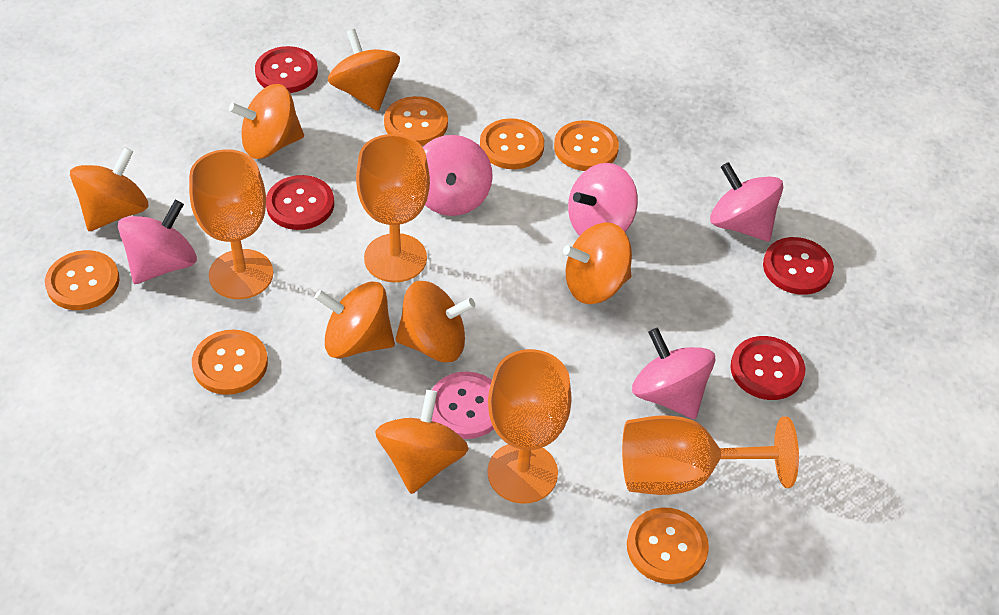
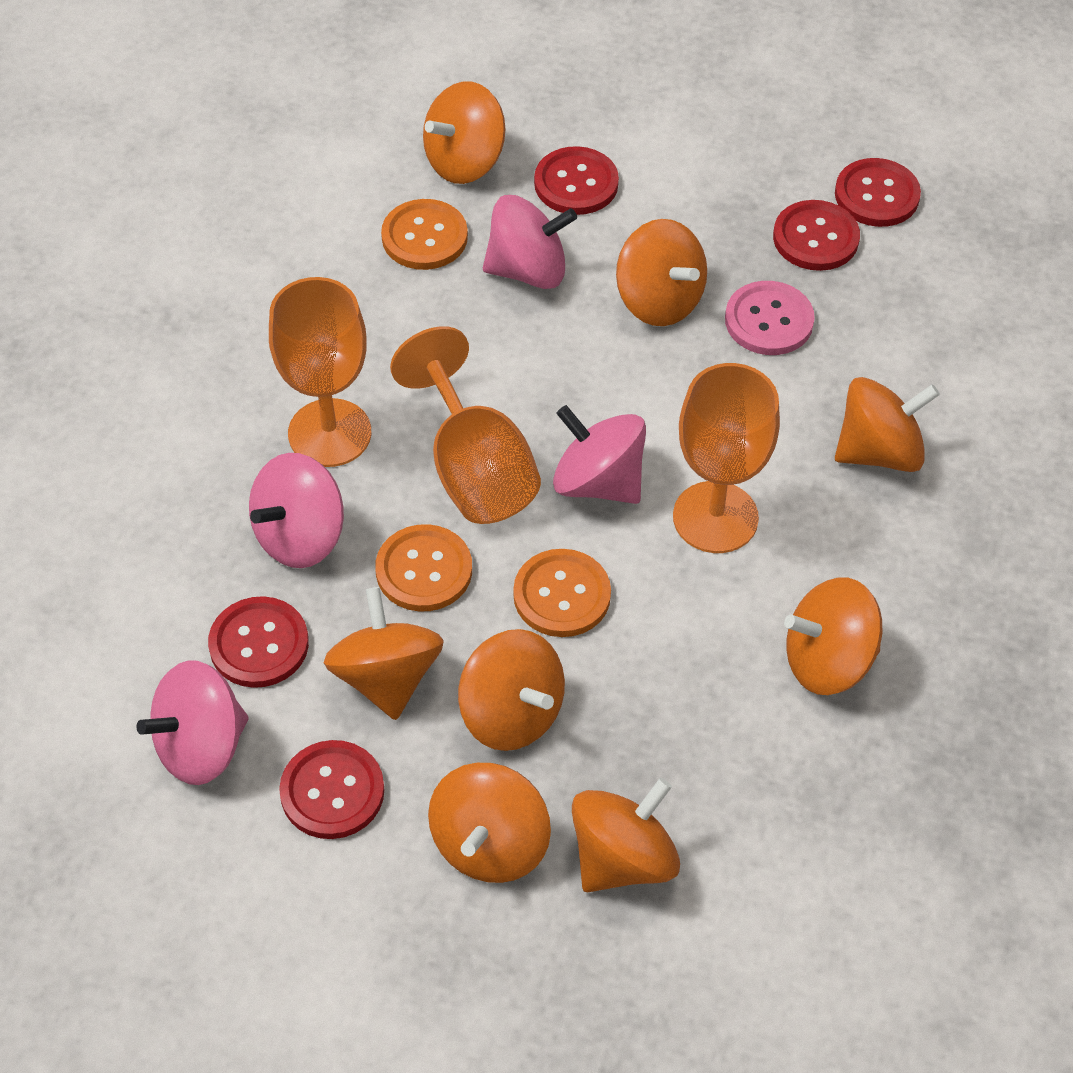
orange button: 6 -> 3
orange goblet: 4 -> 3
orange spinning top: 7 -> 8
pink spinning top: 5 -> 4
red button: 4 -> 5

